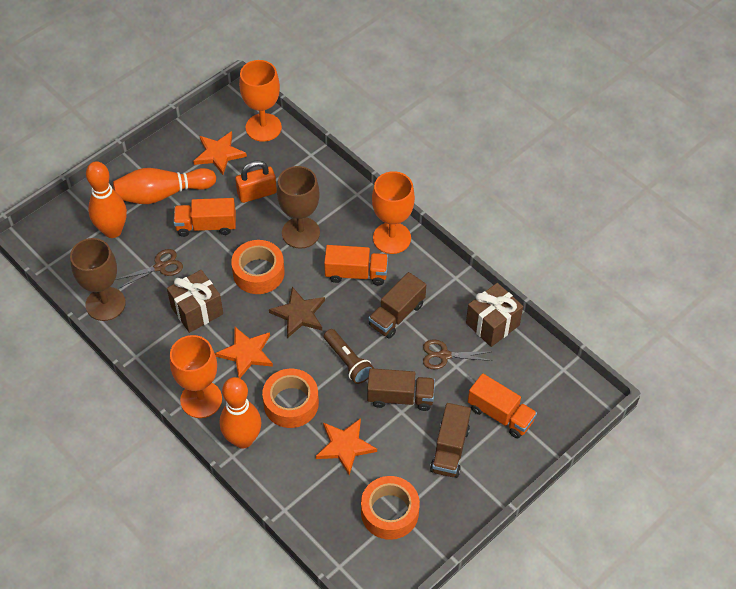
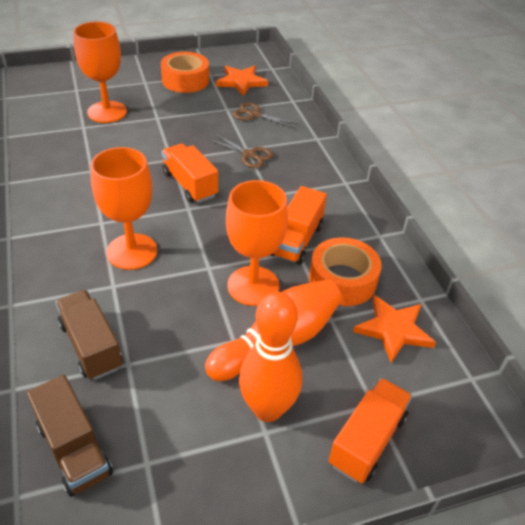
brown flashlight: 1 -> 0
brown gift: 2 -> 0
brown goblet: 2 -> 0
brown star: 1 -> 0
brown truck: 3 -> 2
orange bowling pin: 3 -> 2
orange padlock: 1 -> 0
orange star: 3 -> 2
orange tape: 3 -> 2

